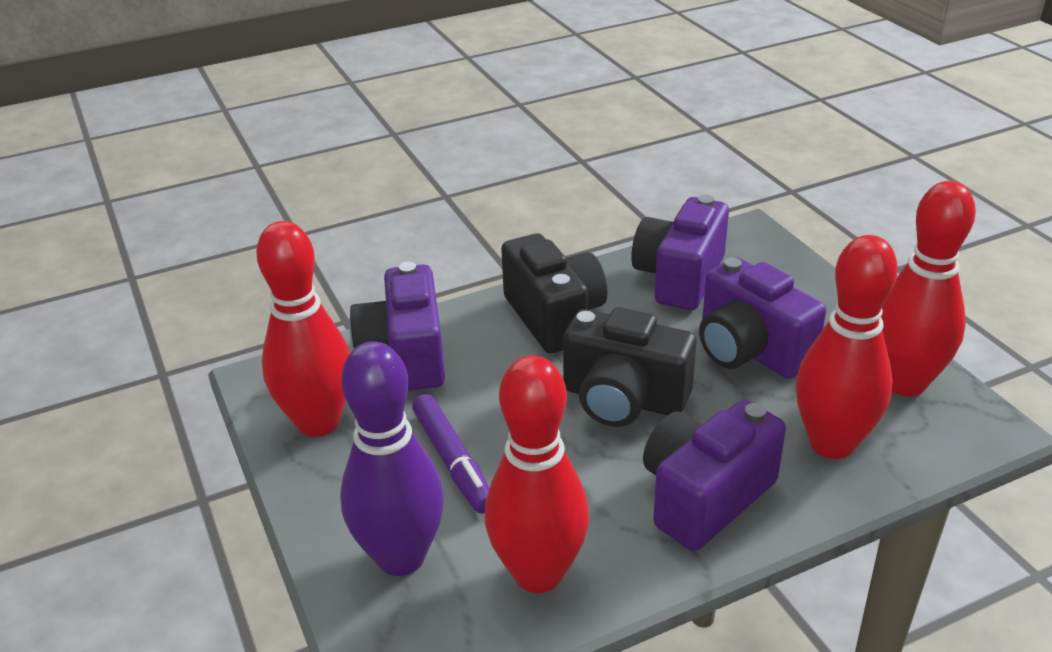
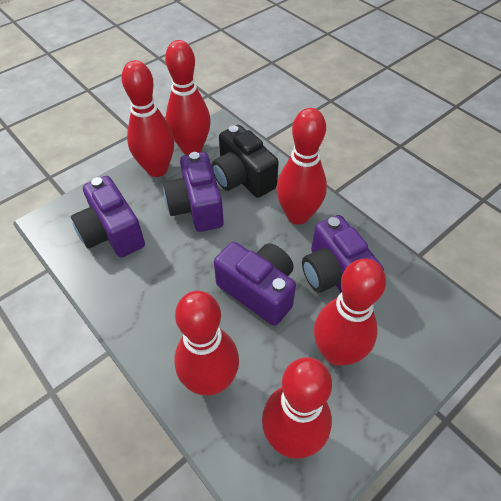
black camera: 2 -> 1
purple bowling pin: 1 -> 0
purple marker: 1 -> 0
red bowling pin: 4 -> 6

